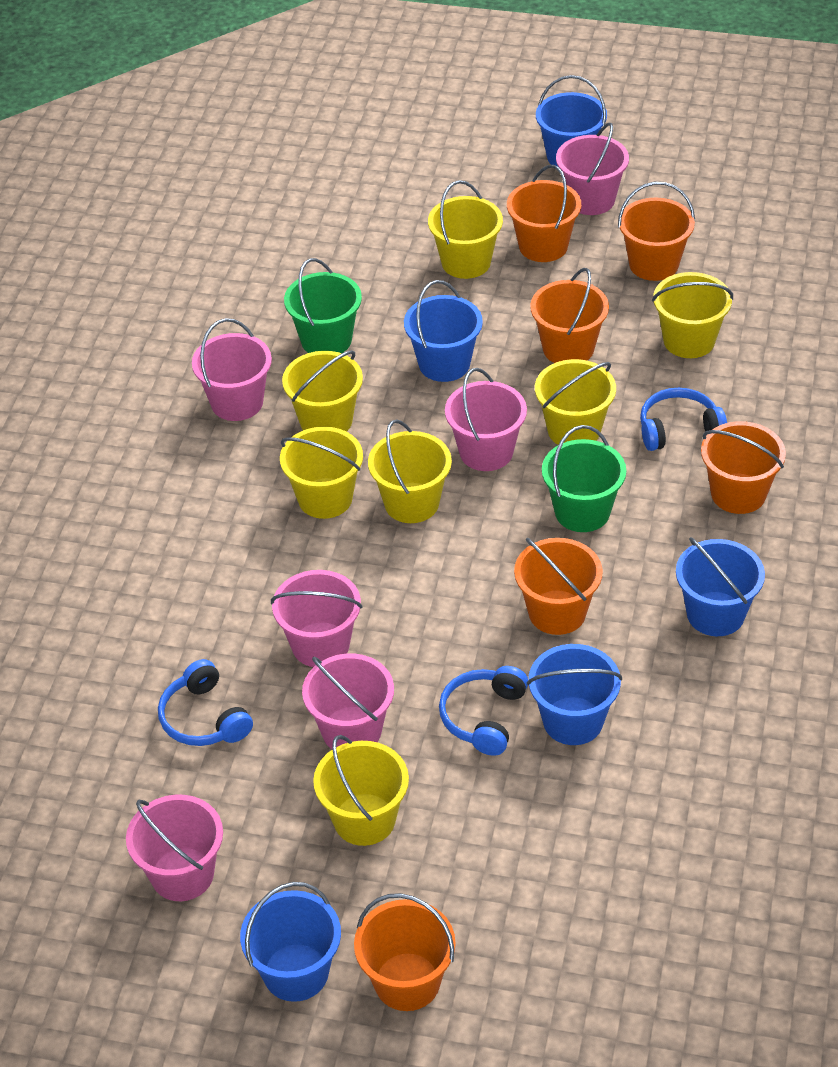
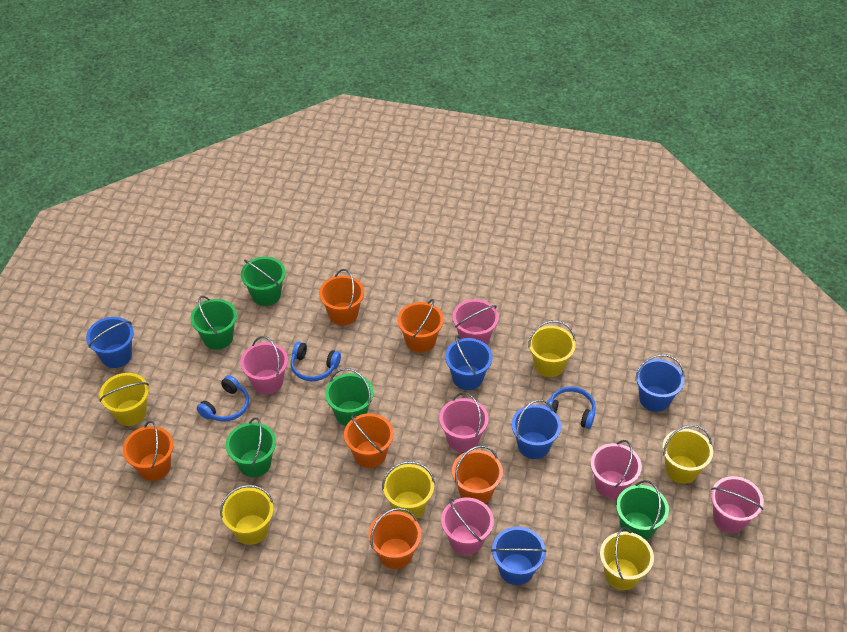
green bucket: 2 -> 5
yellow bucket: 7 -> 6

